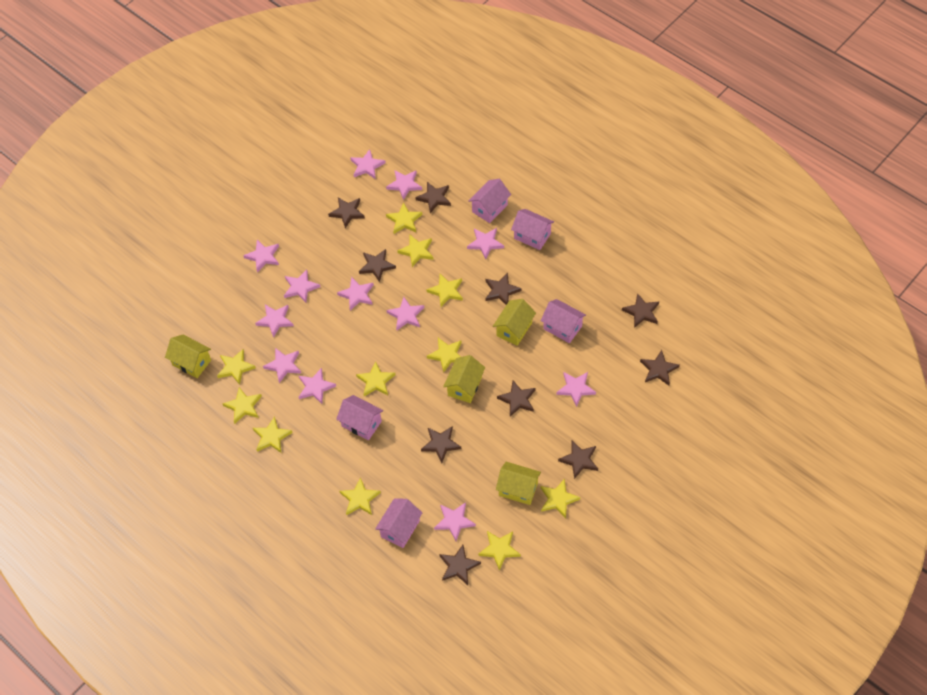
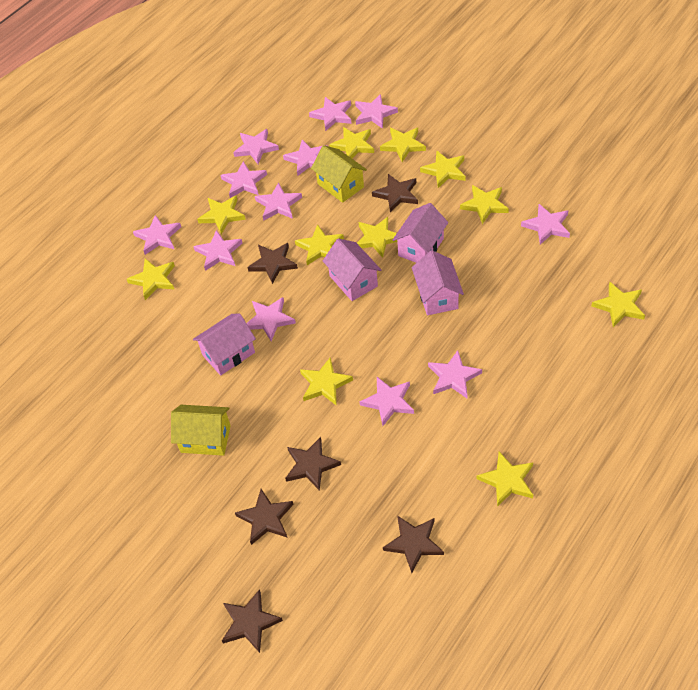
brown star: 10 -> 6
pink house: 5 -> 4
yellow house: 4 -> 2

